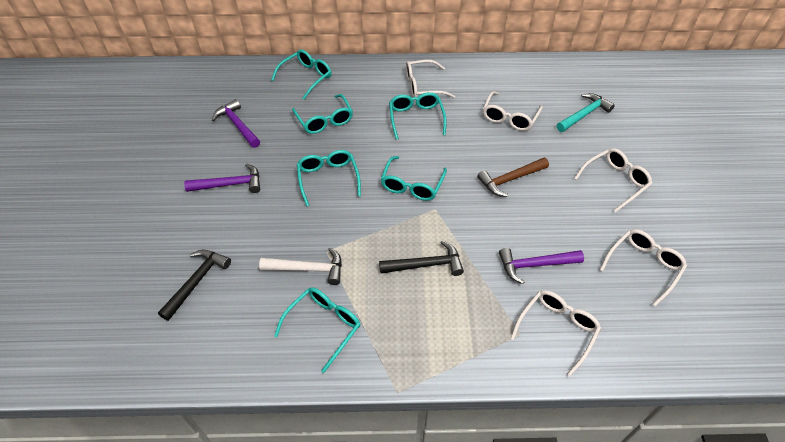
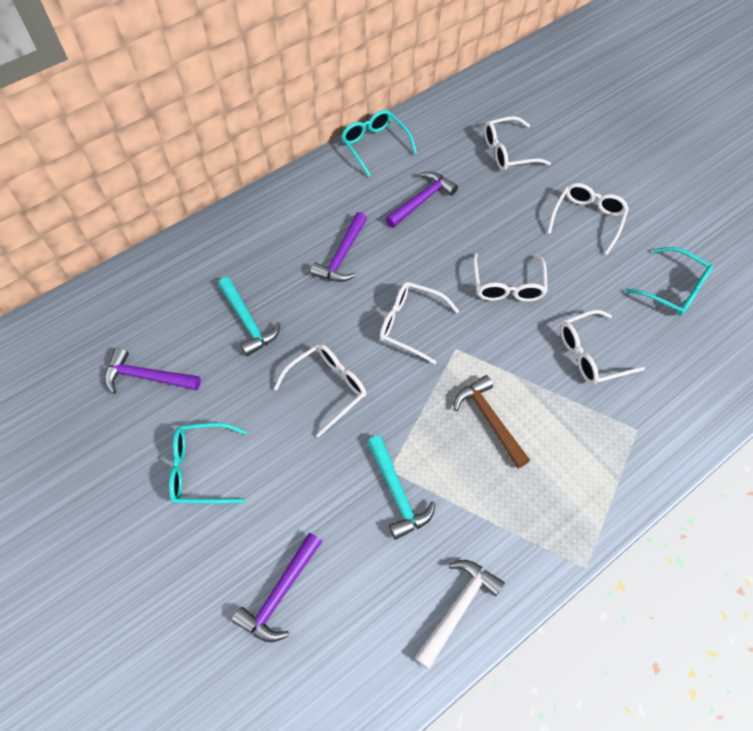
black hammer: 2 -> 0
purple hammer: 3 -> 4
turquoise glasses: 6 -> 3
turquoise hammer: 1 -> 2
white glasses: 5 -> 6

